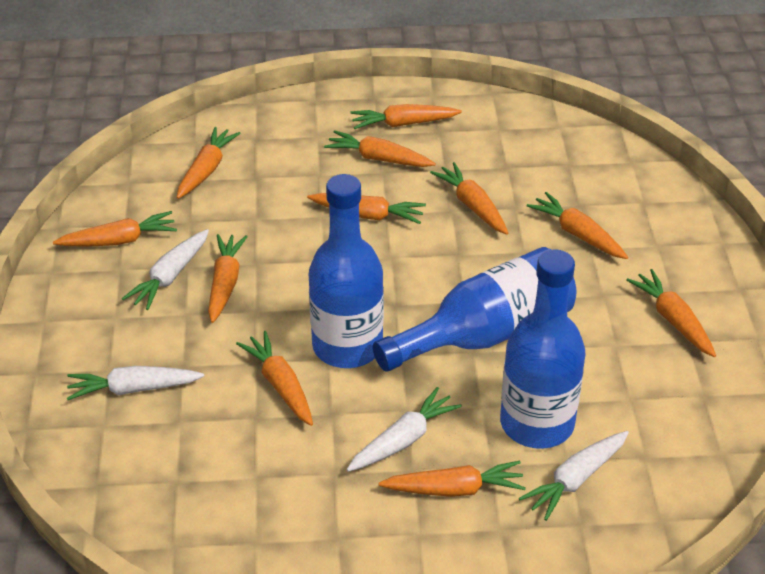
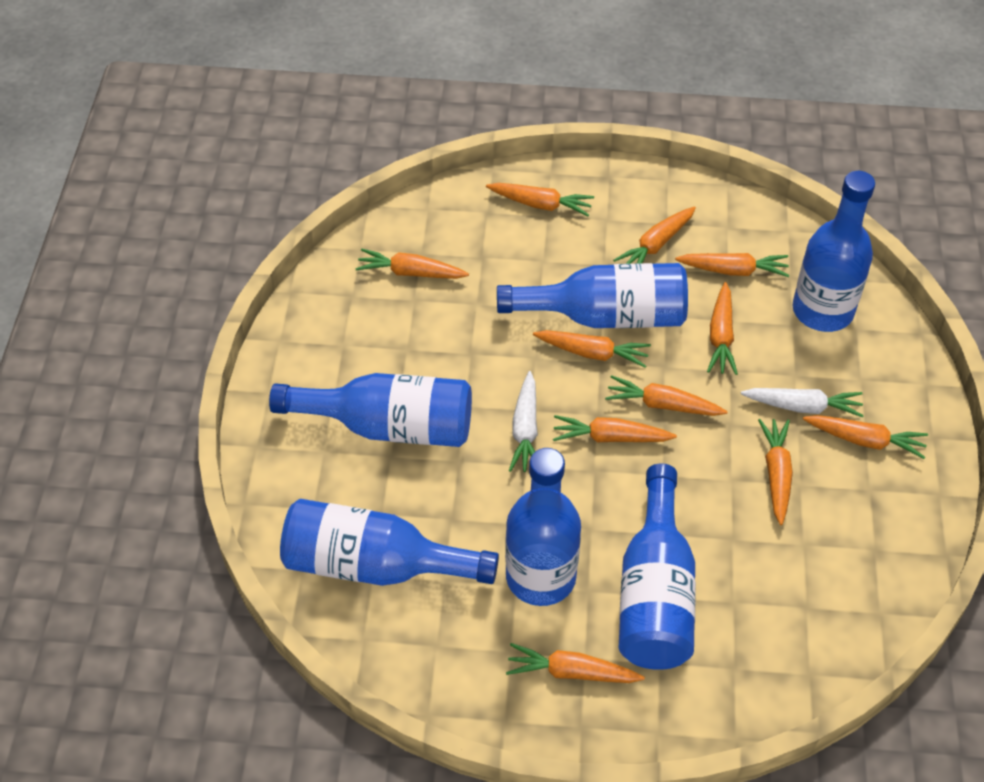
blue bottle: 3 -> 6
white carrot: 4 -> 2

